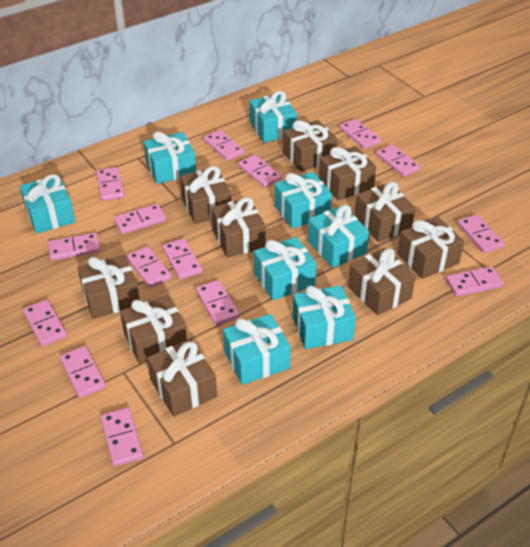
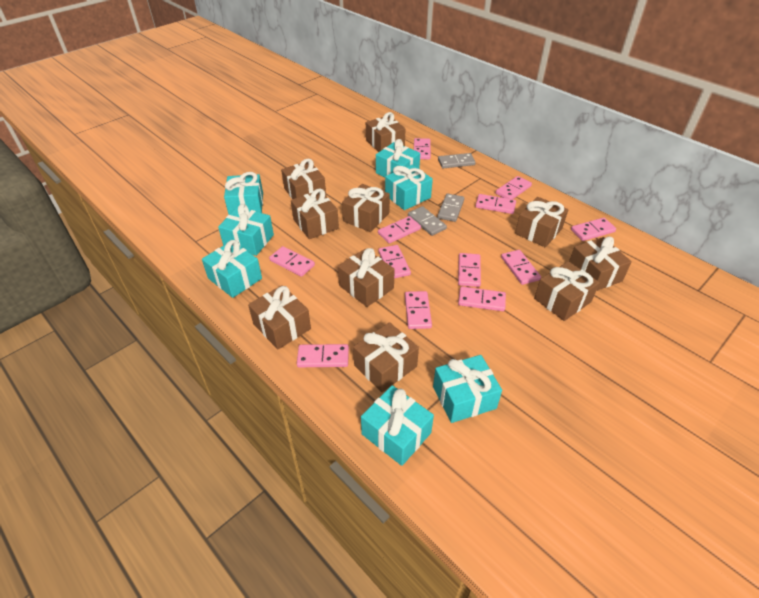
grey domino: 0 -> 3
pink domino: 15 -> 12
turquoise gift: 8 -> 7

